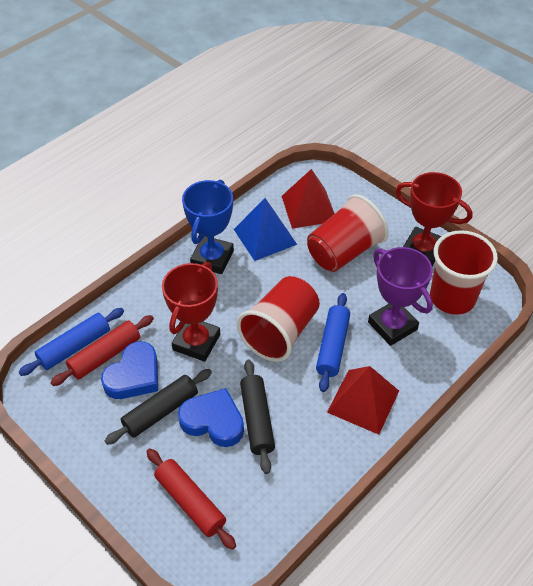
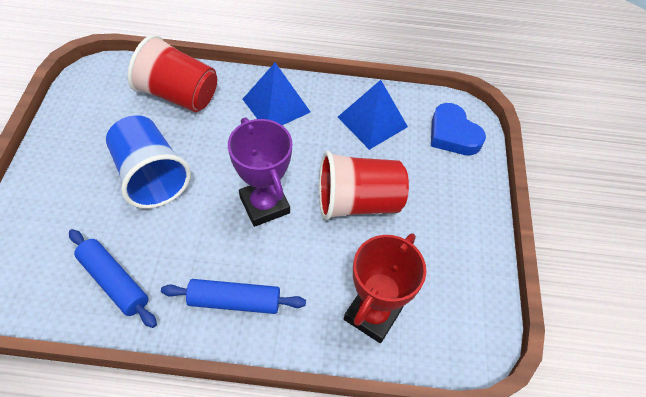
black rolling pin: 2 -> 0
blue cup: 0 -> 1
blue heart: 2 -> 1
blue pyramid: 1 -> 2
blue trophy: 1 -> 0
red cup: 3 -> 2
red pyramid: 2 -> 0
red rolling pin: 2 -> 0
red trophy: 2 -> 1

